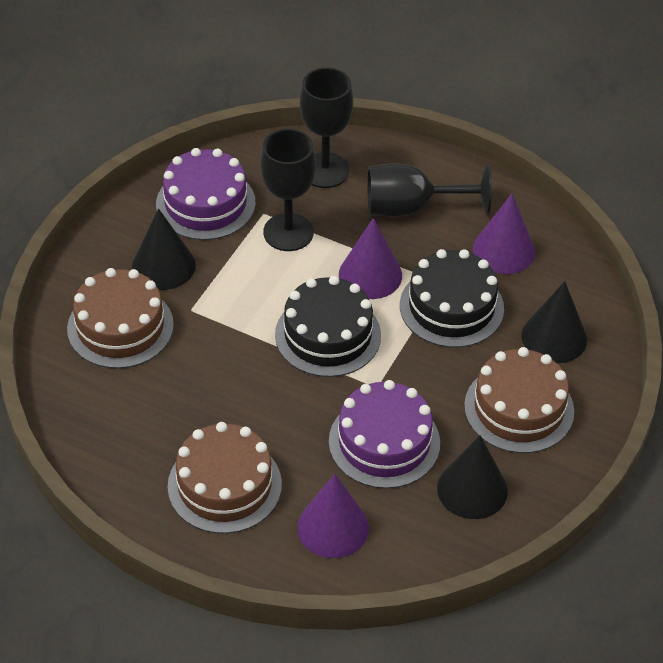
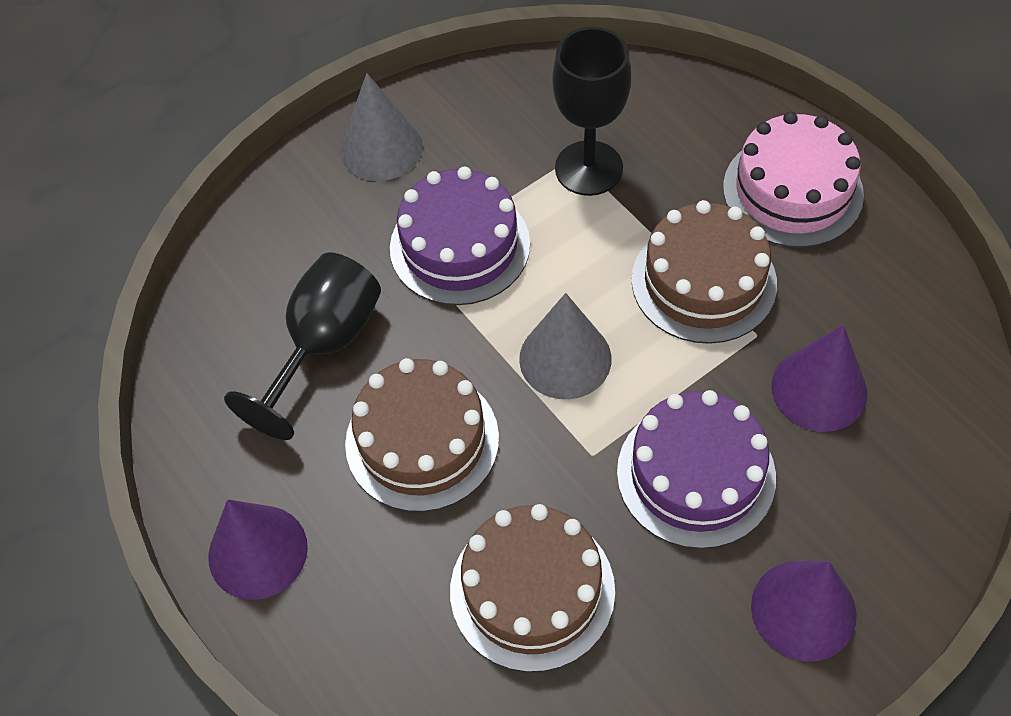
black cake: 2 -> 0
black cone: 3 -> 0
black goblet: 3 -> 2
grey cone: 0 -> 2
pink cake: 0 -> 1

